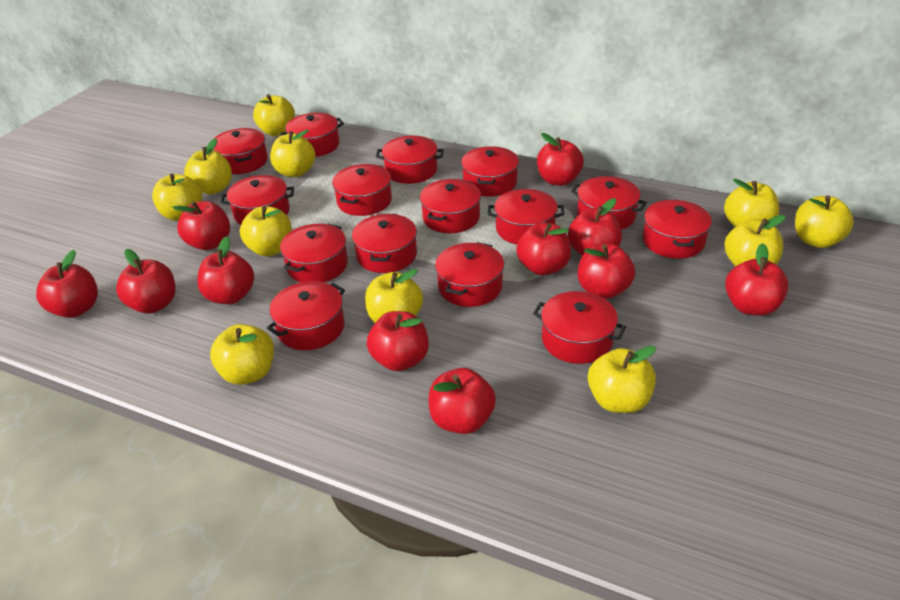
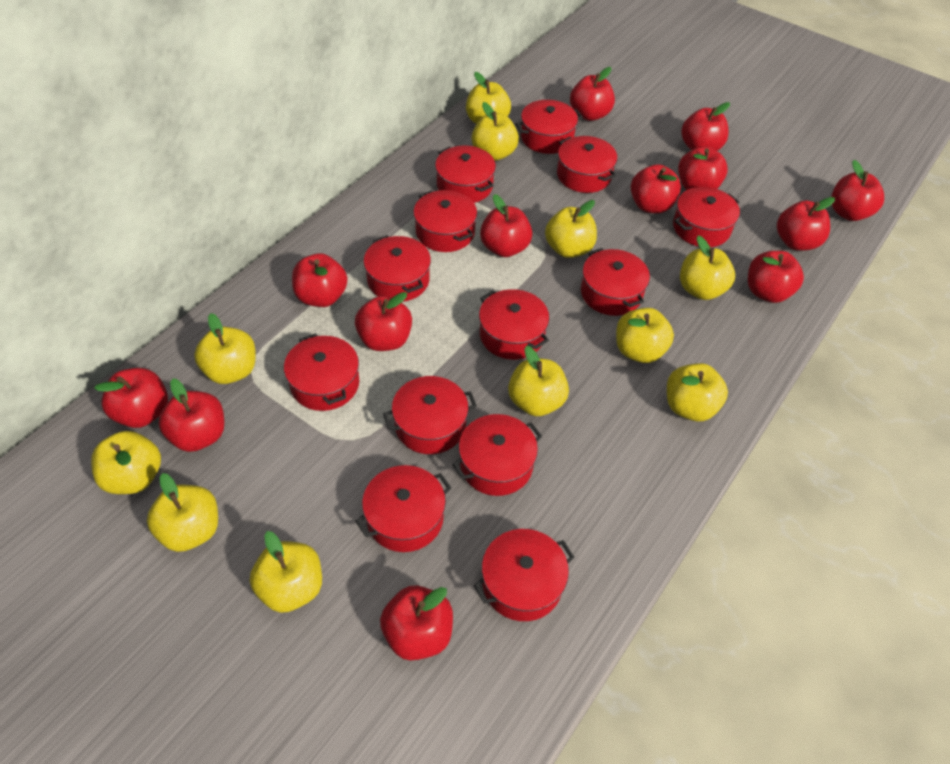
red apple: 11 -> 13
red pot: 15 -> 13

